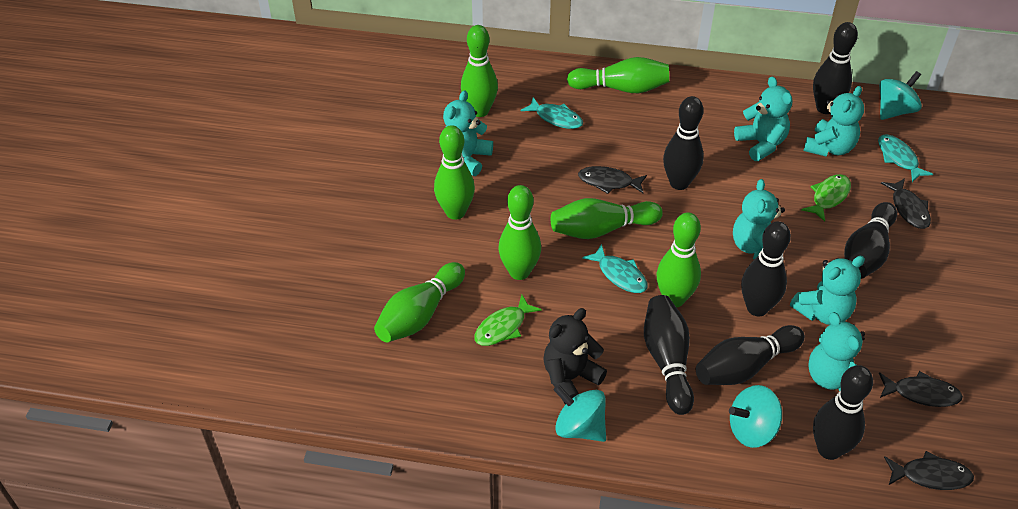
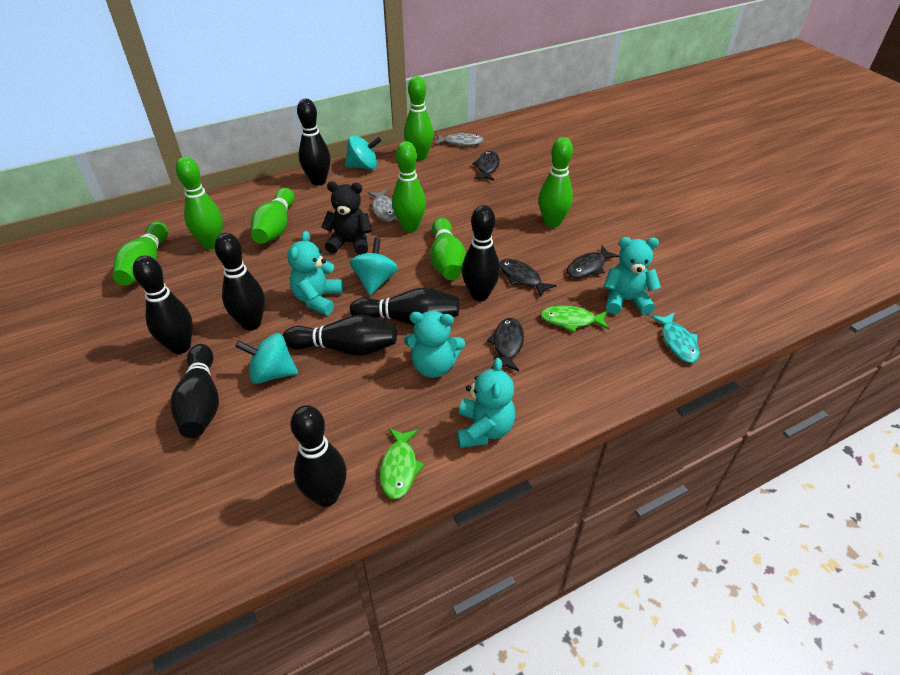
black bowling pin: 7 -> 8
grey fish: 0 -> 2
turquoise fish: 3 -> 1
turquoise teddy bear: 6 -> 4

